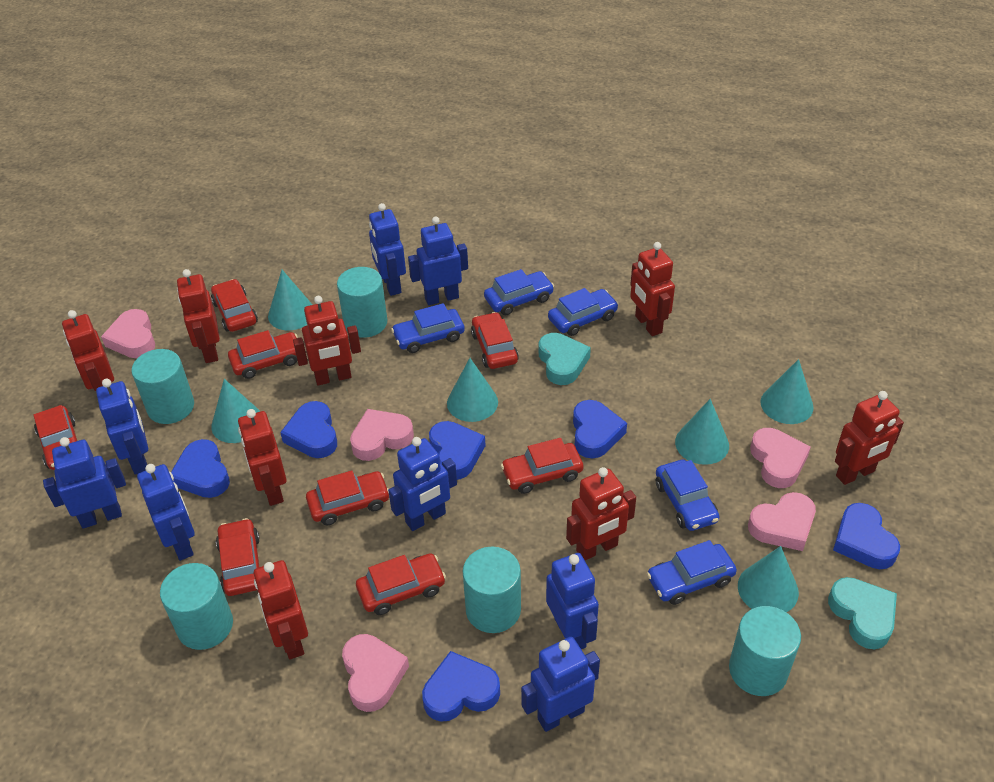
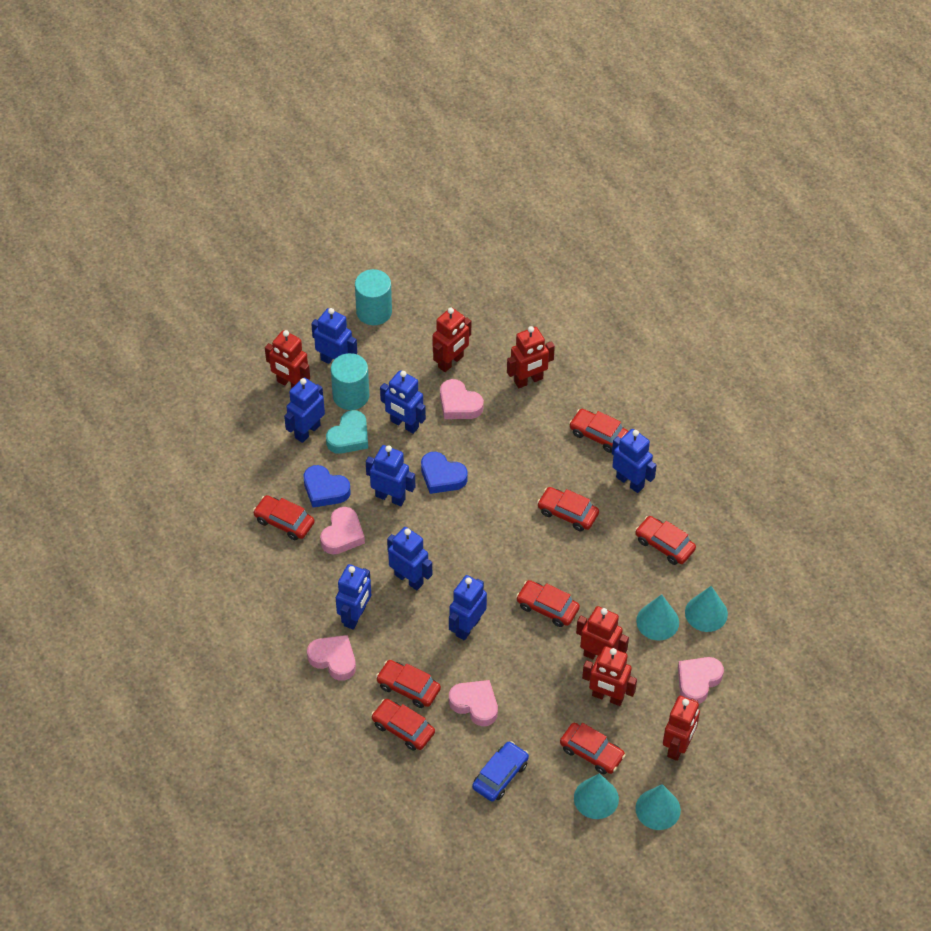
blue car: 5 -> 1
blue heart: 6 -> 2
red robot: 8 -> 6
turquoise cone: 6 -> 4
turquoise cylinder: 5 -> 2
turquoise heart: 2 -> 1

